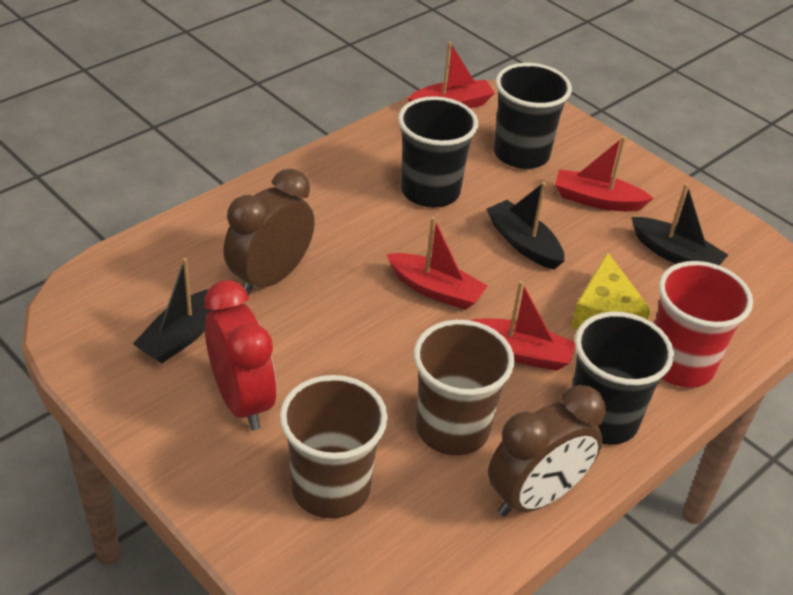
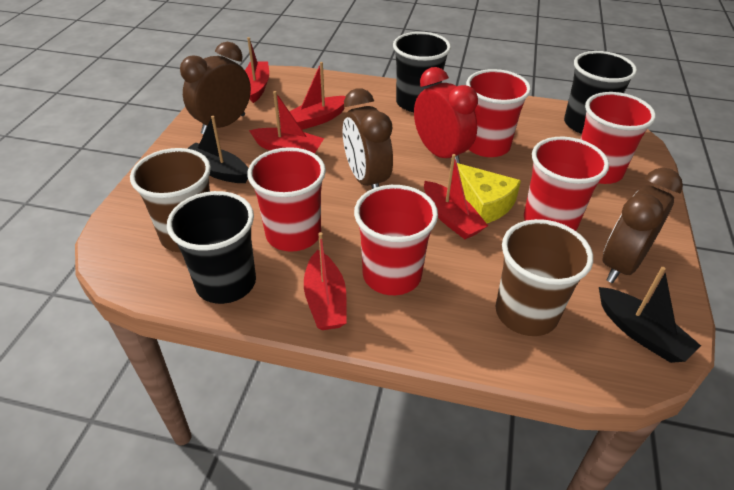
black boat: 3 -> 2
brown clock: 2 -> 3
red boat: 4 -> 5
red cup: 1 -> 5

